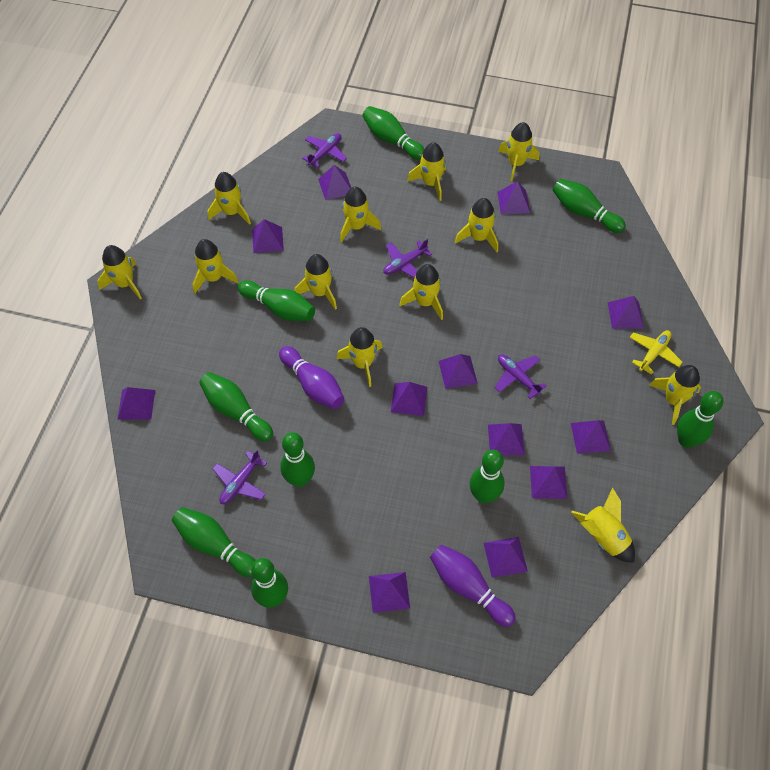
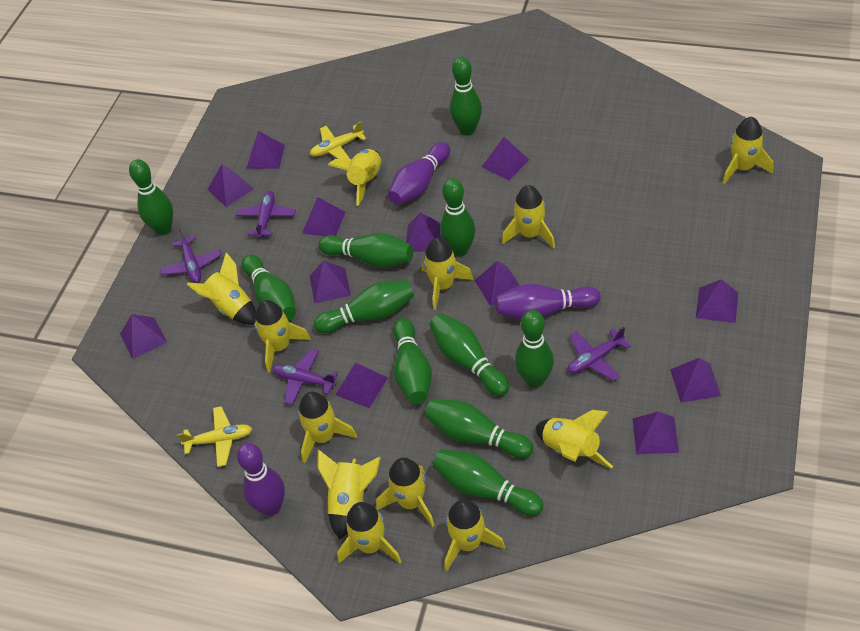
green bowling pin: 9 -> 11
purple bowling pin: 2 -> 3
yellow plane: 1 -> 2

